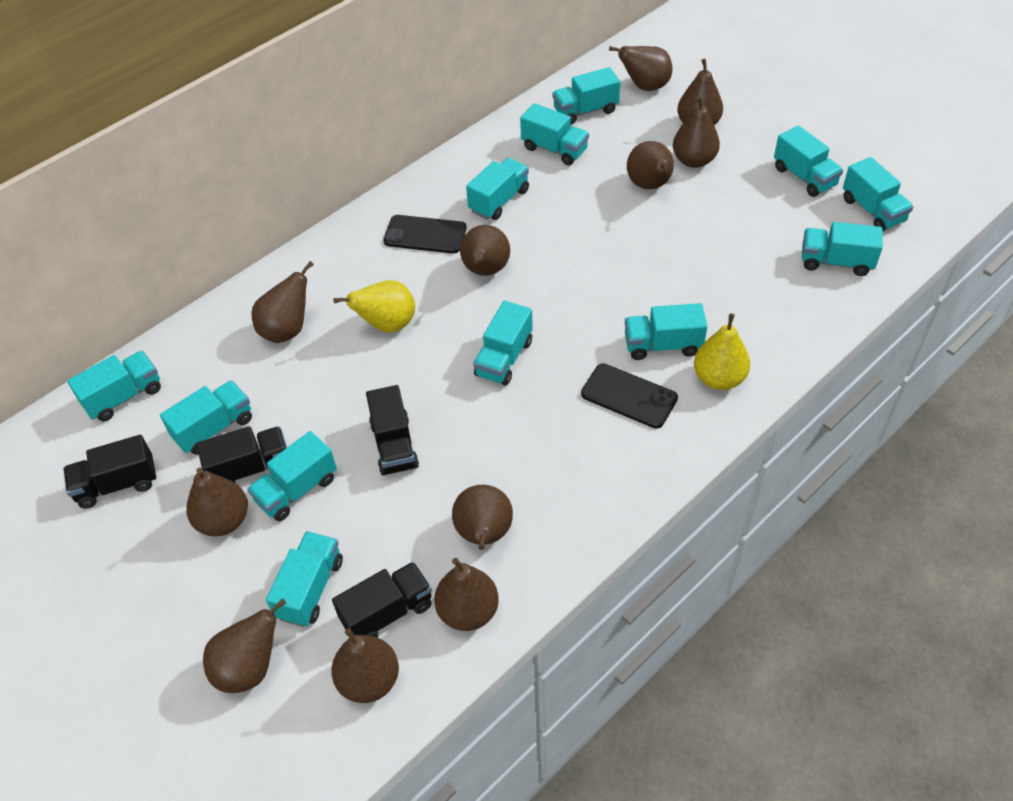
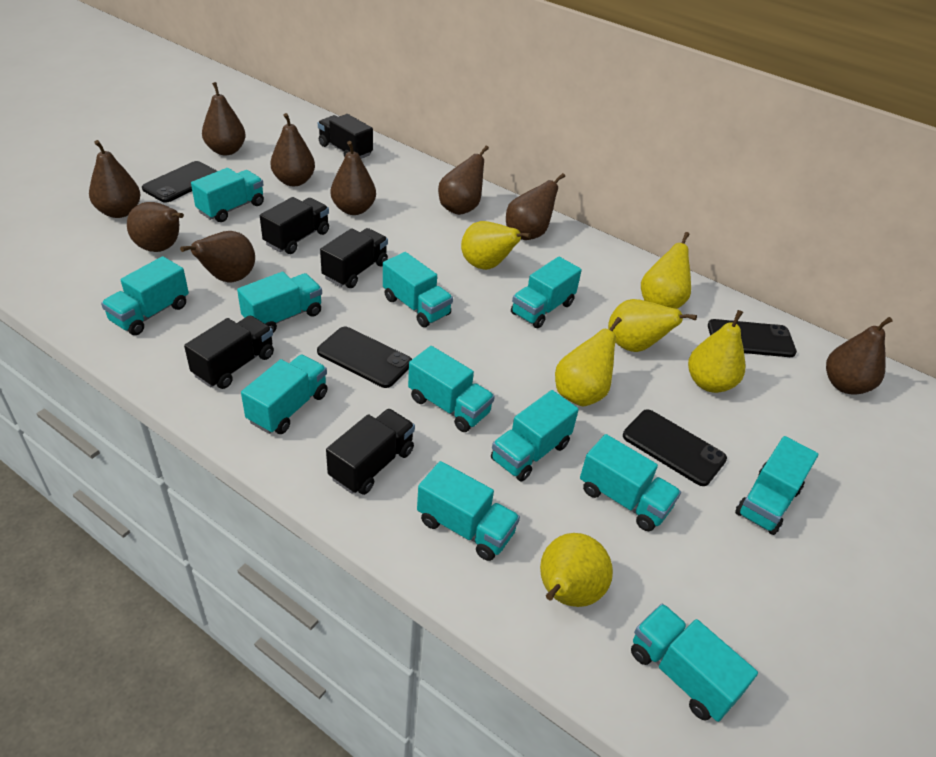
black phone: 2 -> 4
black truck: 4 -> 5
brown pear: 11 -> 9
yellow pear: 2 -> 6

